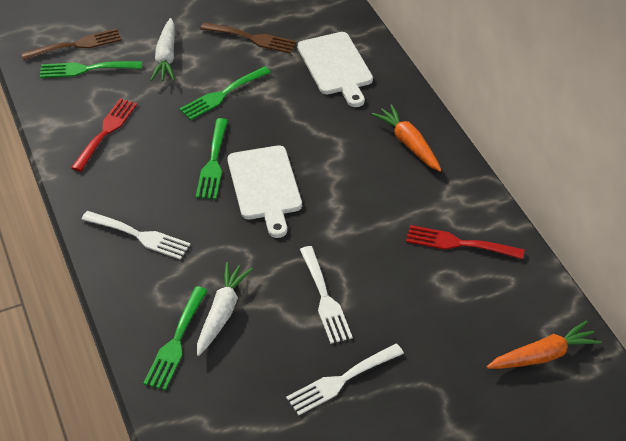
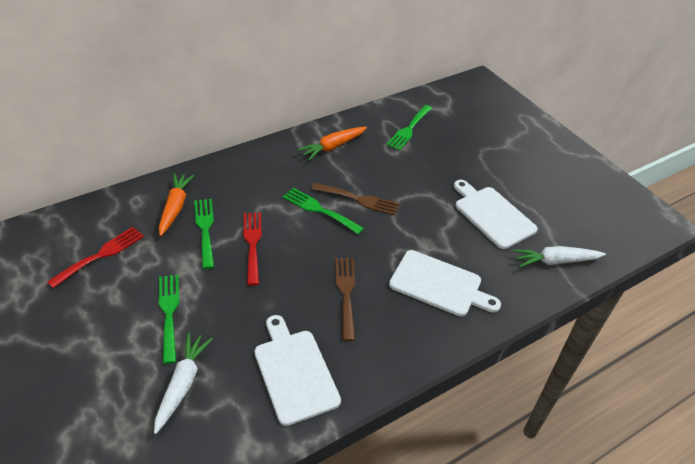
white cutting board: 2 -> 3
white fork: 3 -> 0

